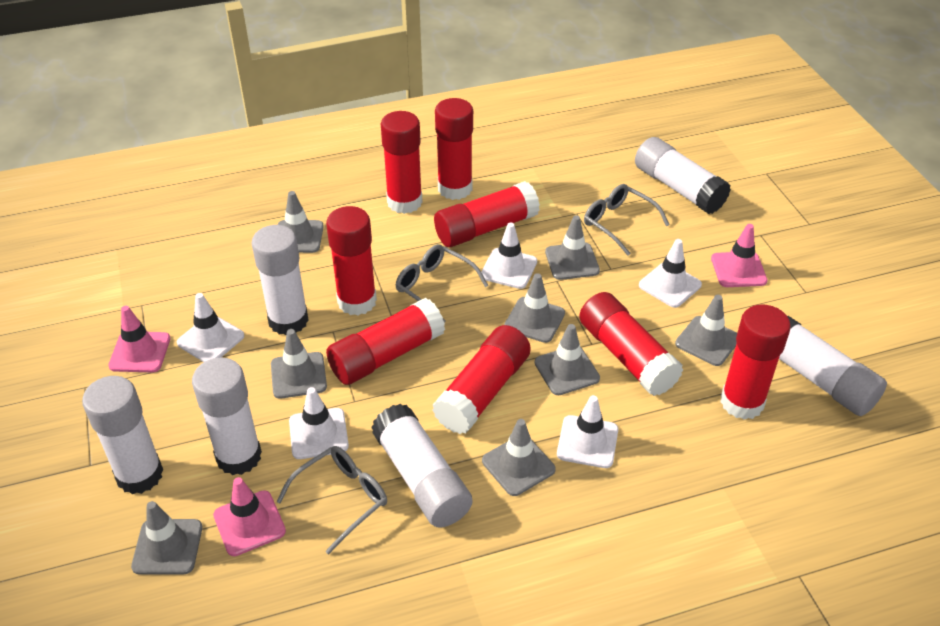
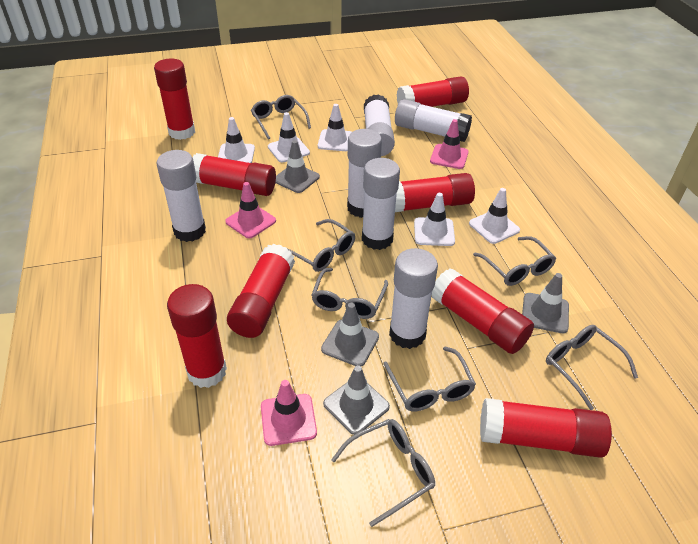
grey glasses: 3 -> 7
grey traffic cone: 8 -> 4

